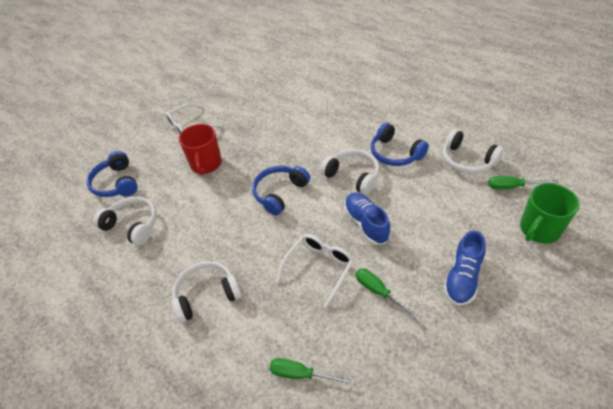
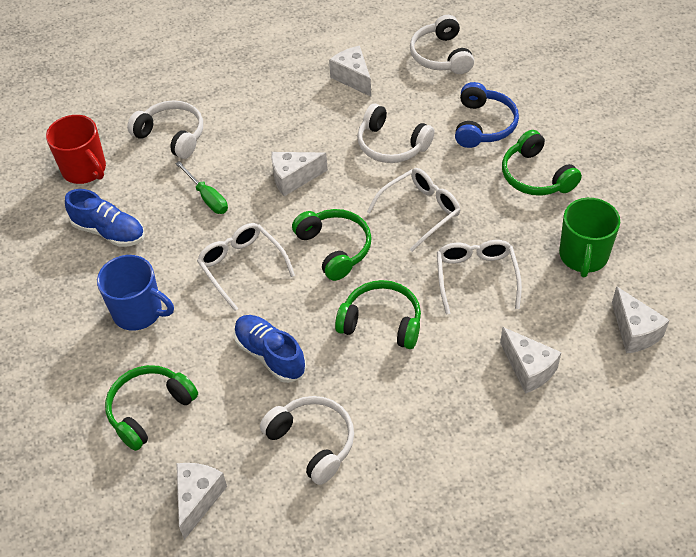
blue headphones: 3 -> 1
blue mug: 0 -> 1
green headphones: 0 -> 4
green screwdriver: 3 -> 1
white cheese: 0 -> 5
white glasses: 2 -> 3

